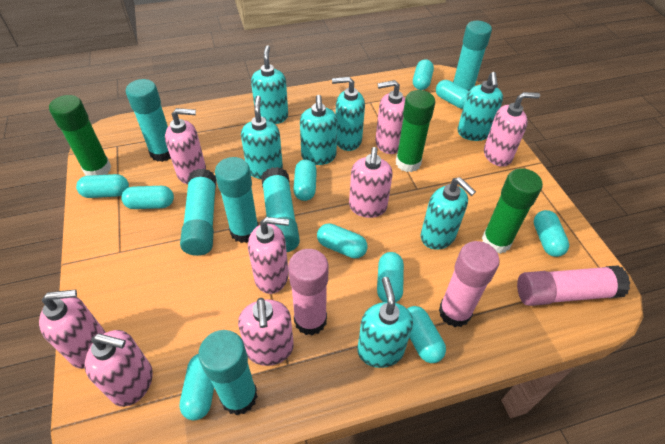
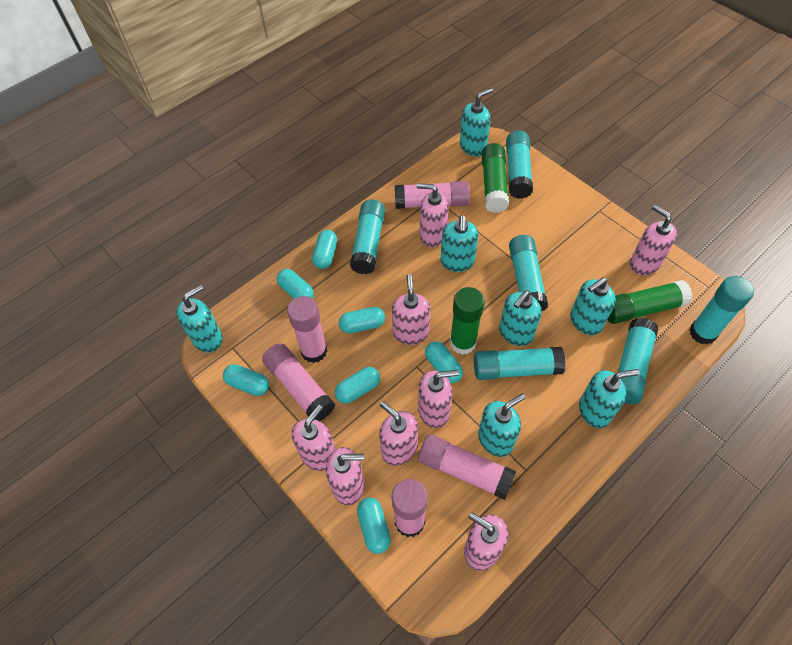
pink glue stick: 3 -> 5
turquoise capsule: 10 -> 7

